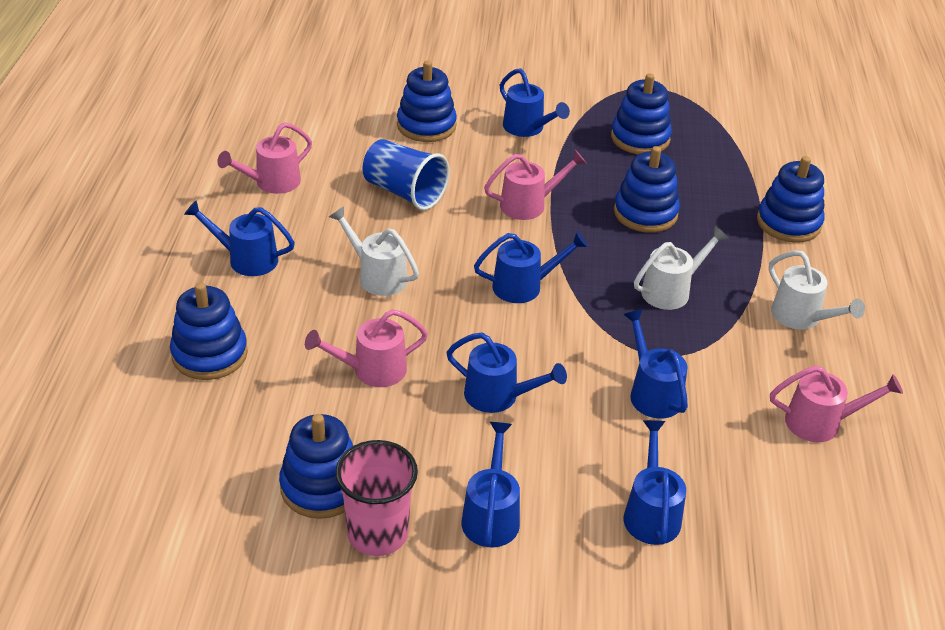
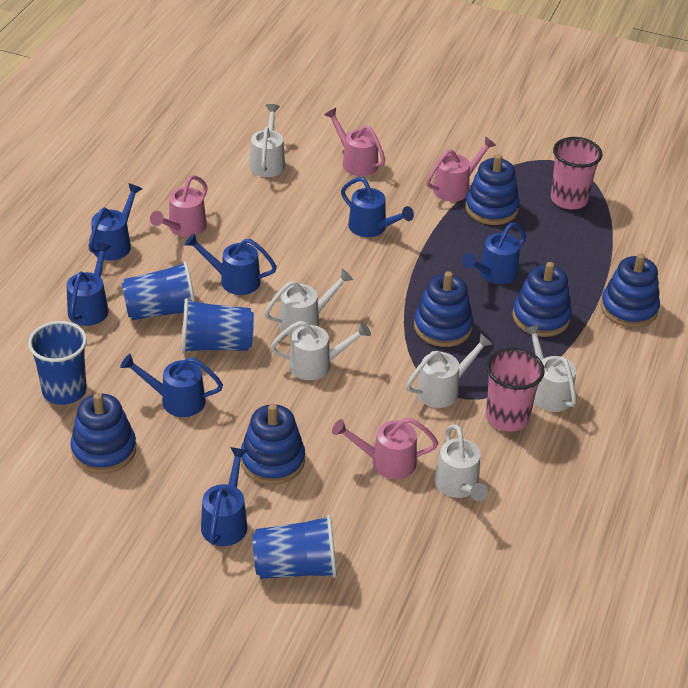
blue cup: 1 -> 4
pink cup: 1 -> 2
white watering can: 3 -> 6

